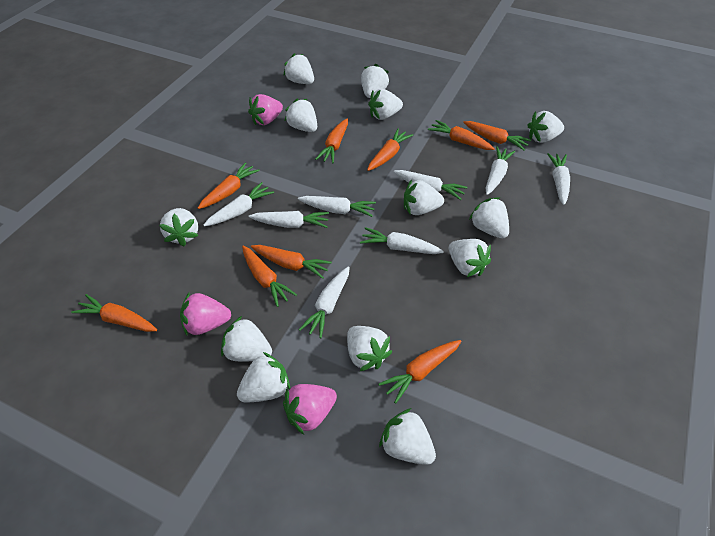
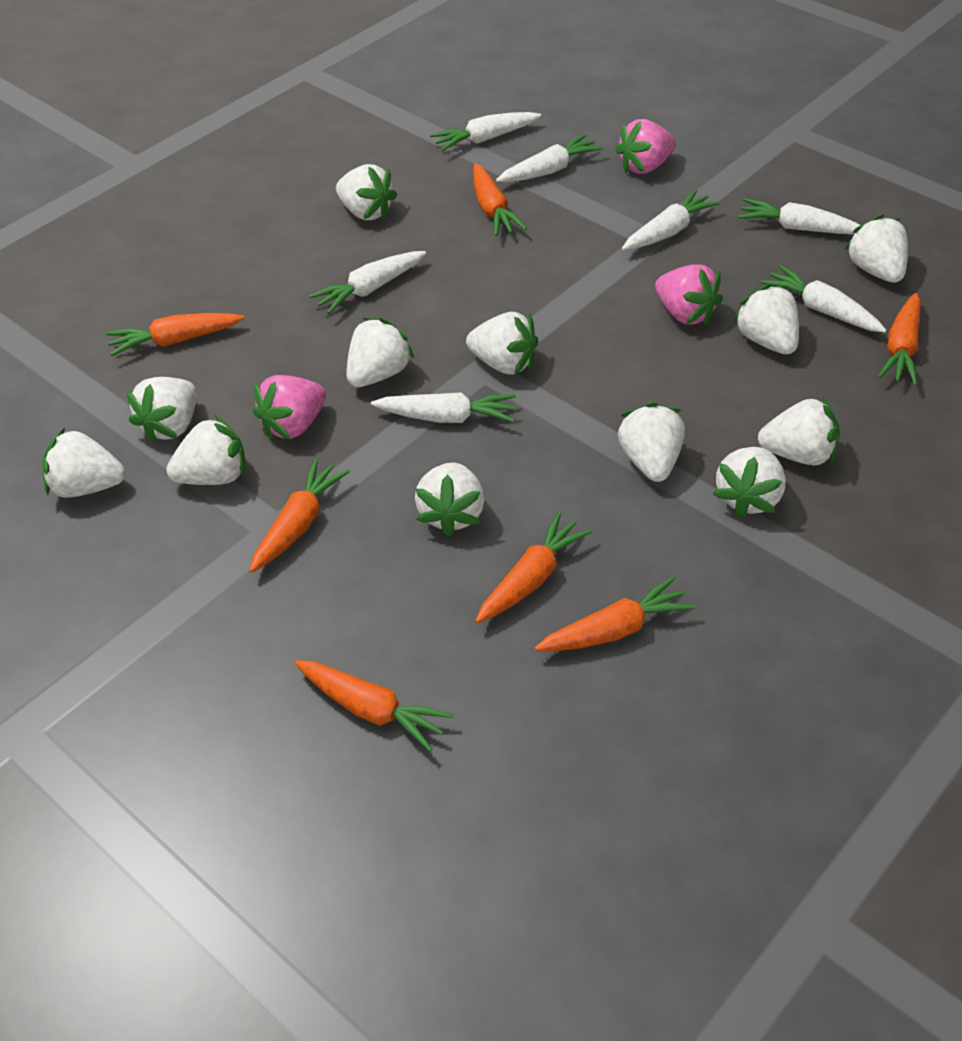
orange carrot: 9 -> 7
white carrot: 8 -> 7
white strawberry: 13 -> 12

